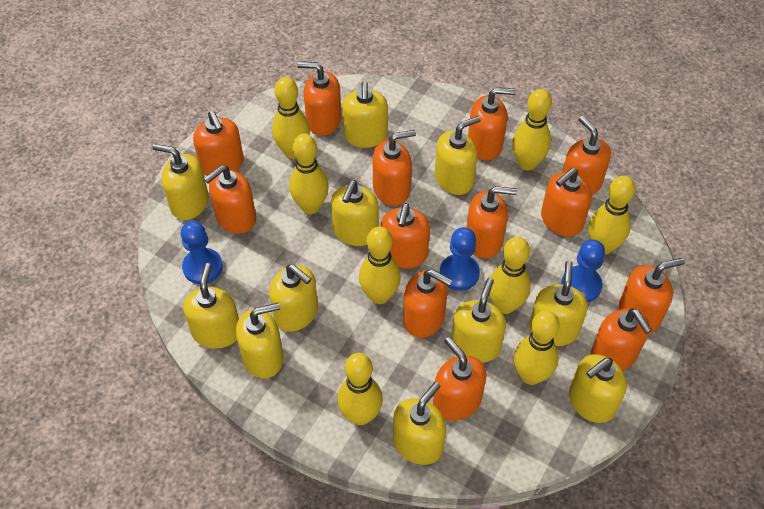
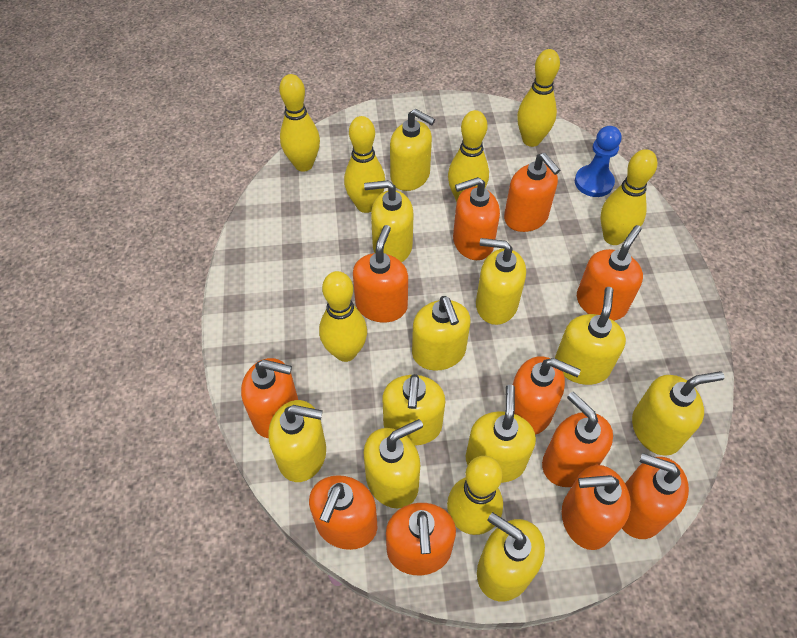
blue pawn: 3 -> 1
orange soap dispenser: 13 -> 11
yellow bowling pin: 8 -> 7

